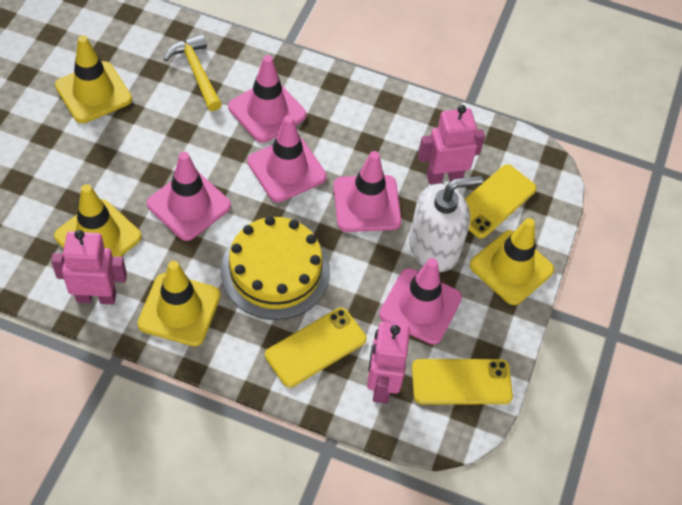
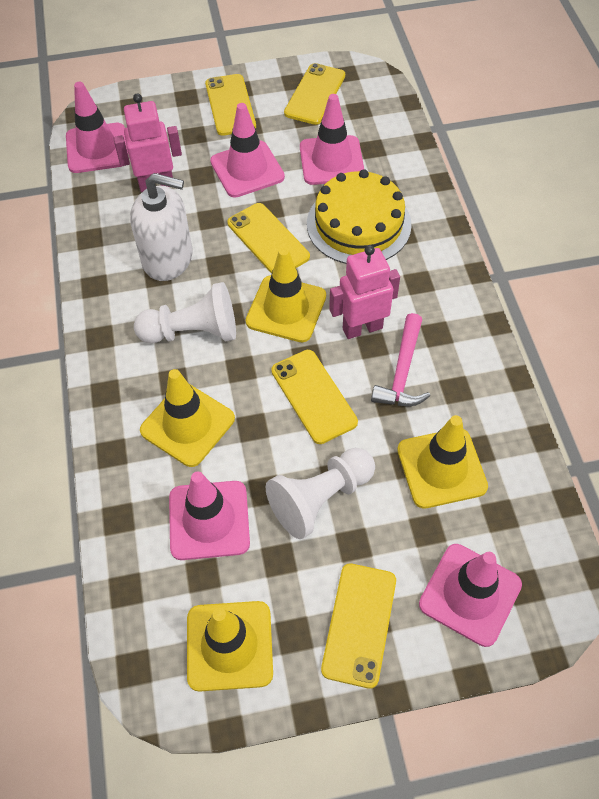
pink hammer: 0 -> 1
pink robot: 3 -> 2
white pawn: 0 -> 2
yellow hammer: 1 -> 0
yellow phone: 3 -> 5

